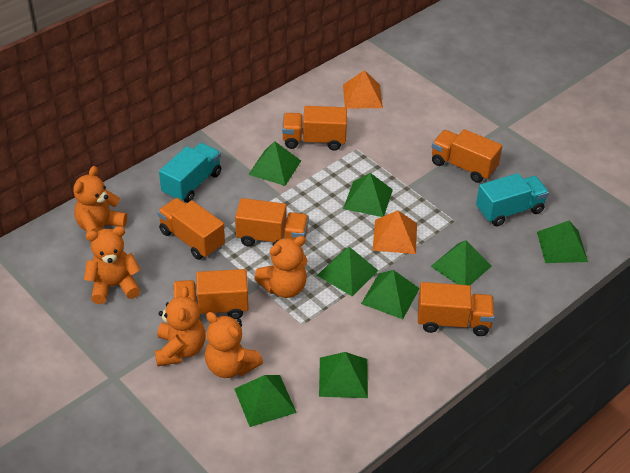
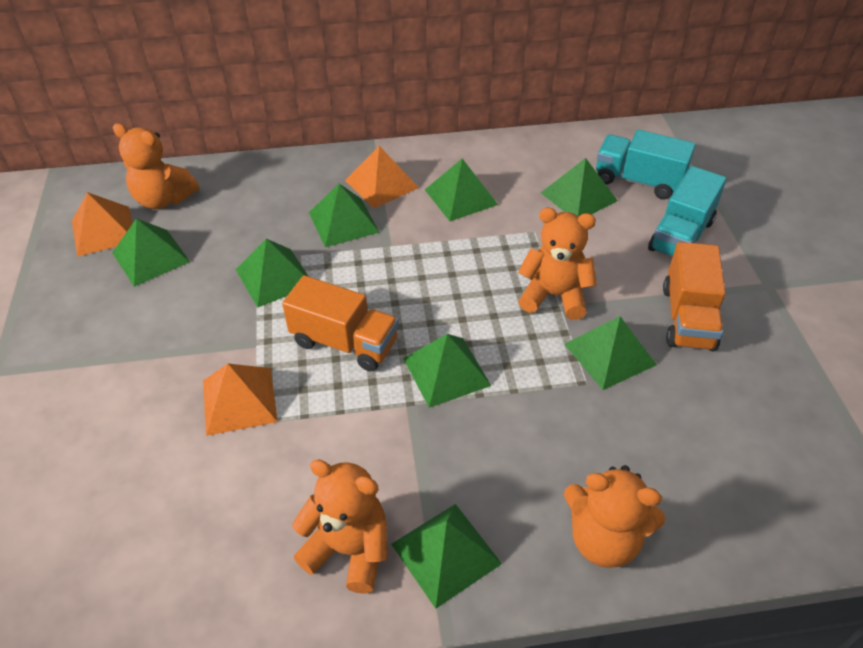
orange pyramid: 2 -> 3
orange teddy bear: 5 -> 4
orange truck: 6 -> 2

